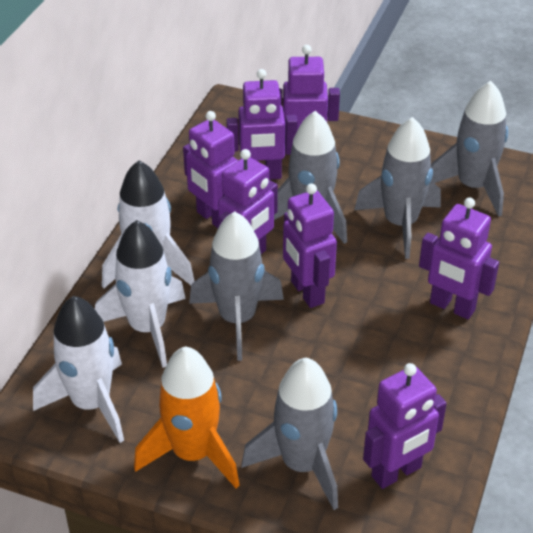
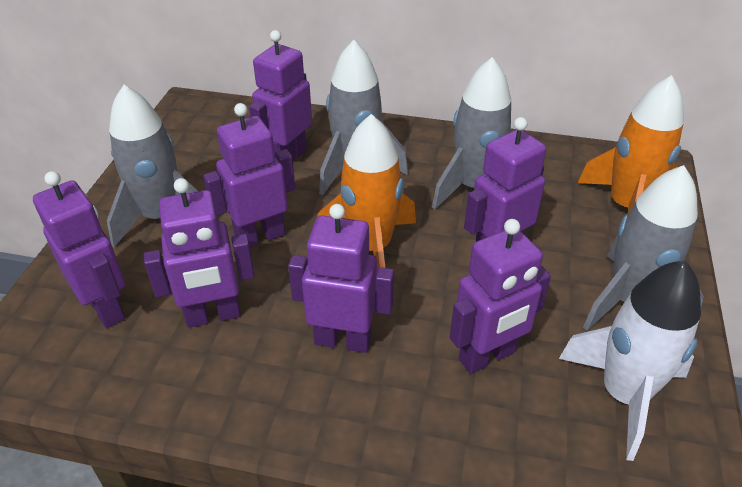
grey rocket: 5 -> 4
orange rocket: 1 -> 2
white rocket: 3 -> 1

